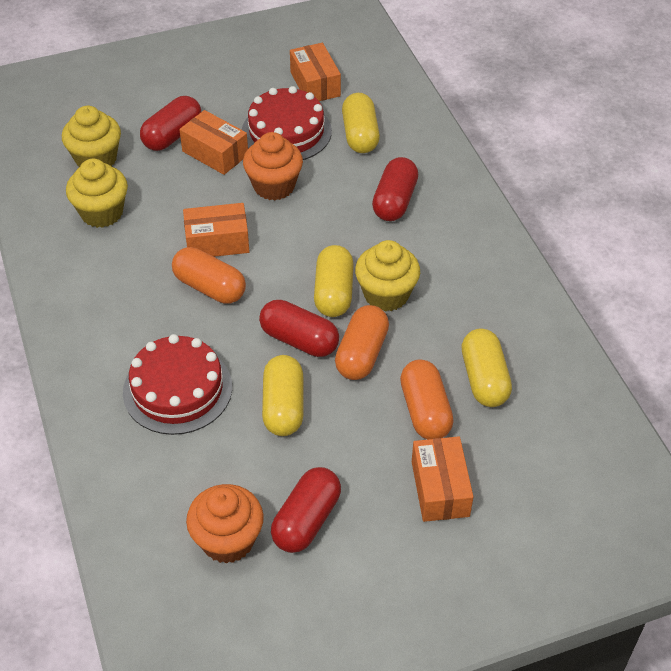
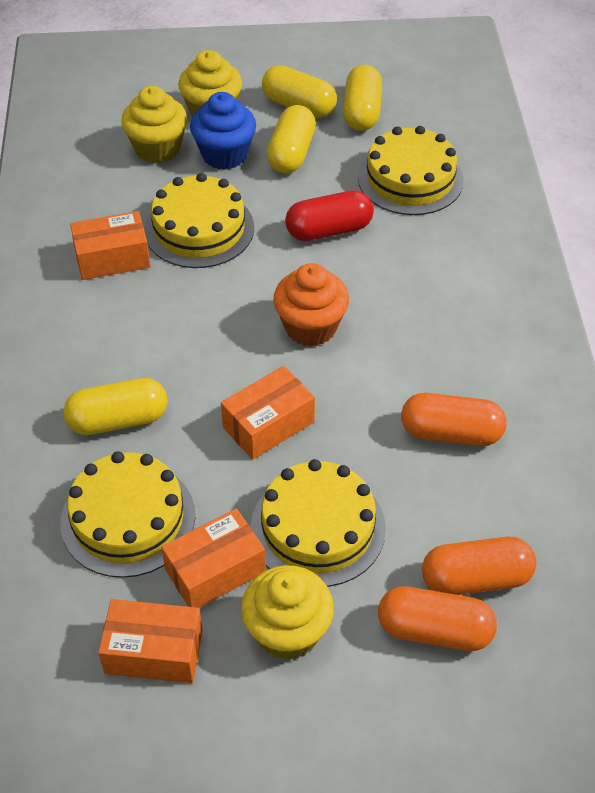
blue cupcake: 0 -> 1
orange cupcake: 2 -> 1
red cake: 2 -> 0
red capsule: 4 -> 1
yellow cake: 0 -> 4

